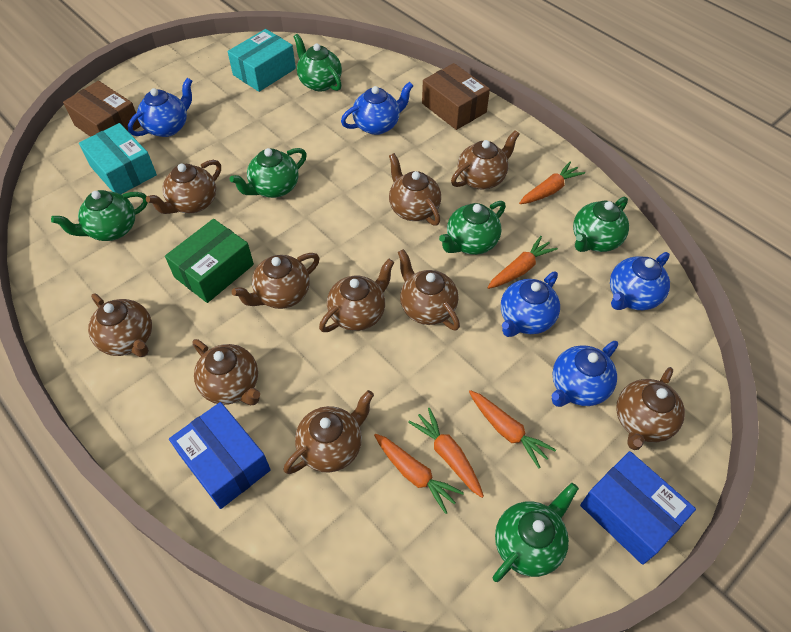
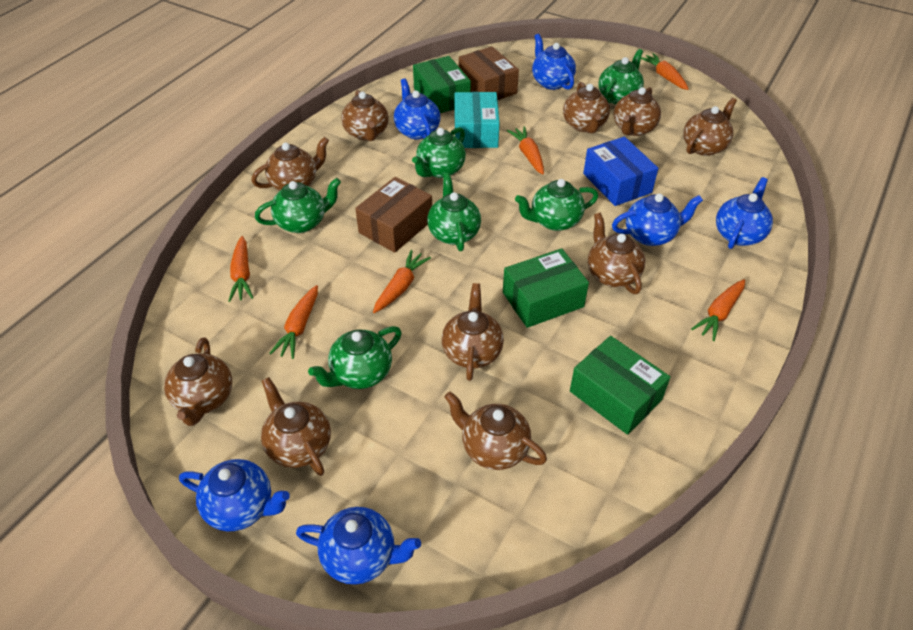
blue box: 2 -> 1
blue teapot: 5 -> 6
green box: 1 -> 3
orange carrot: 5 -> 6
turquoise box: 2 -> 1

